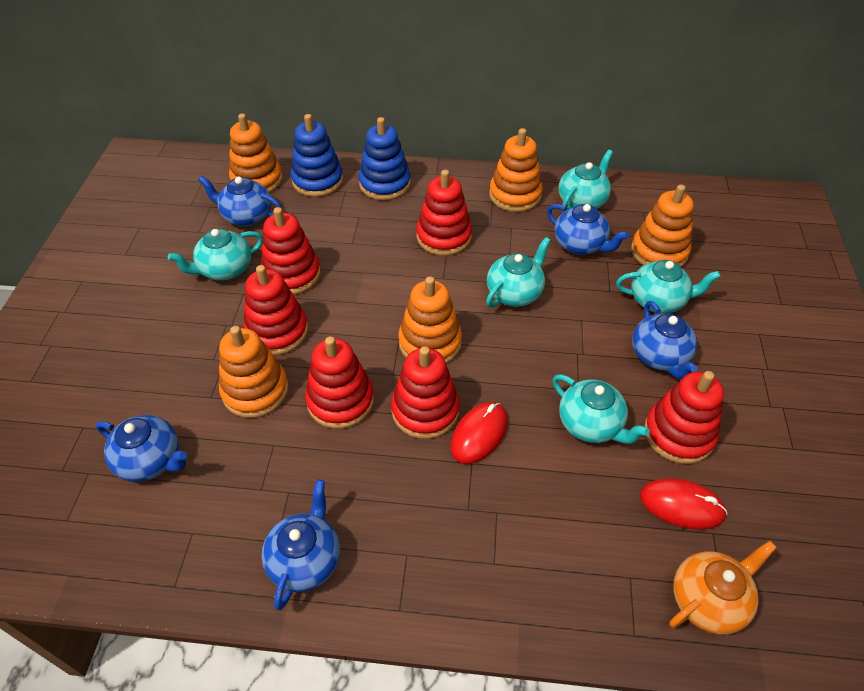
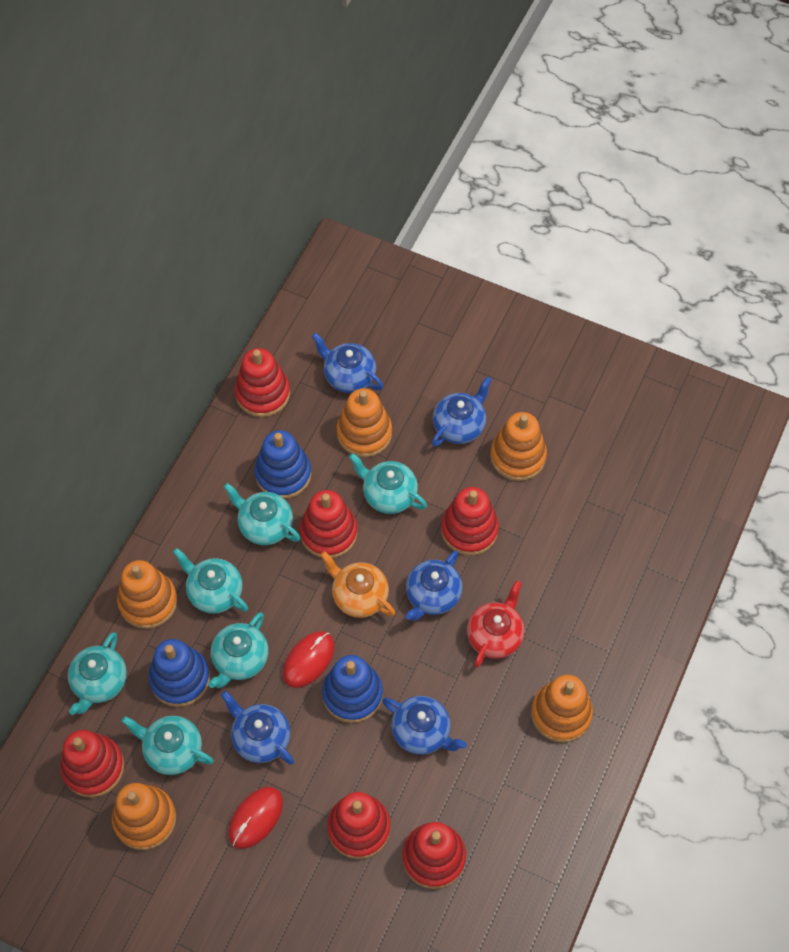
blue stacking toy: 2 -> 3
red teapot: 0 -> 1
turquoise teapot: 5 -> 6

